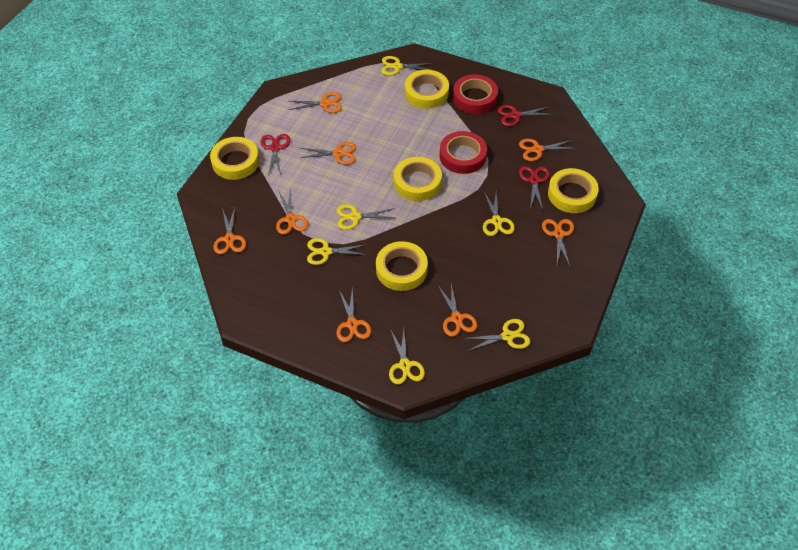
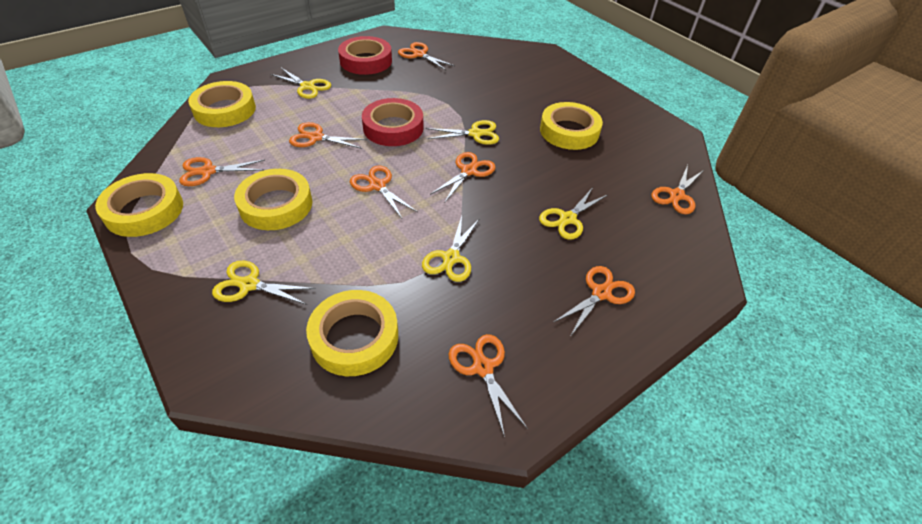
red scissors: 3 -> 0
yellow scissors: 6 -> 5

